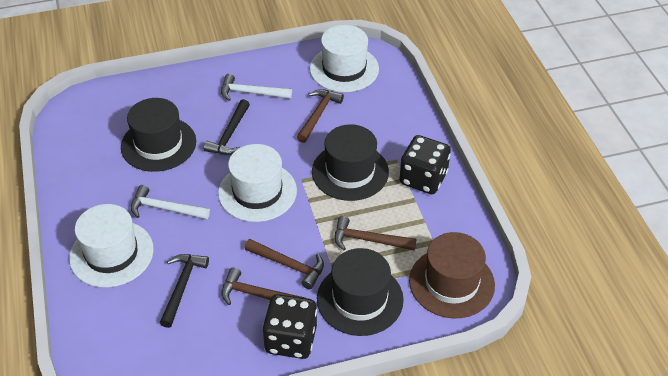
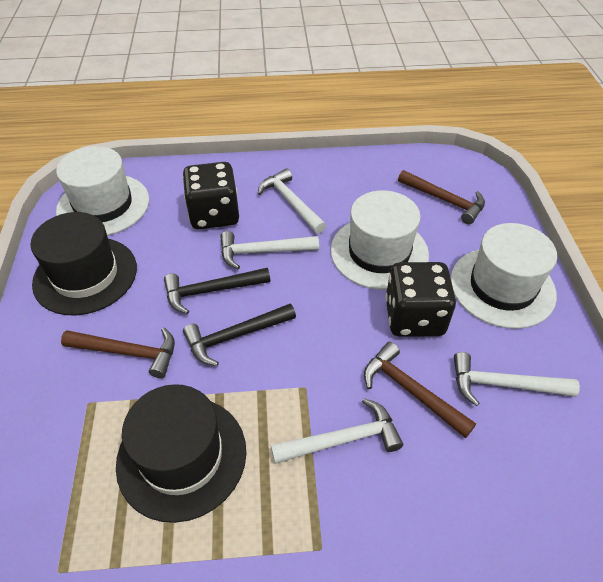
black hat: 3 -> 2
brown hammer: 4 -> 3
brown hat: 1 -> 0
white hammer: 2 -> 4

